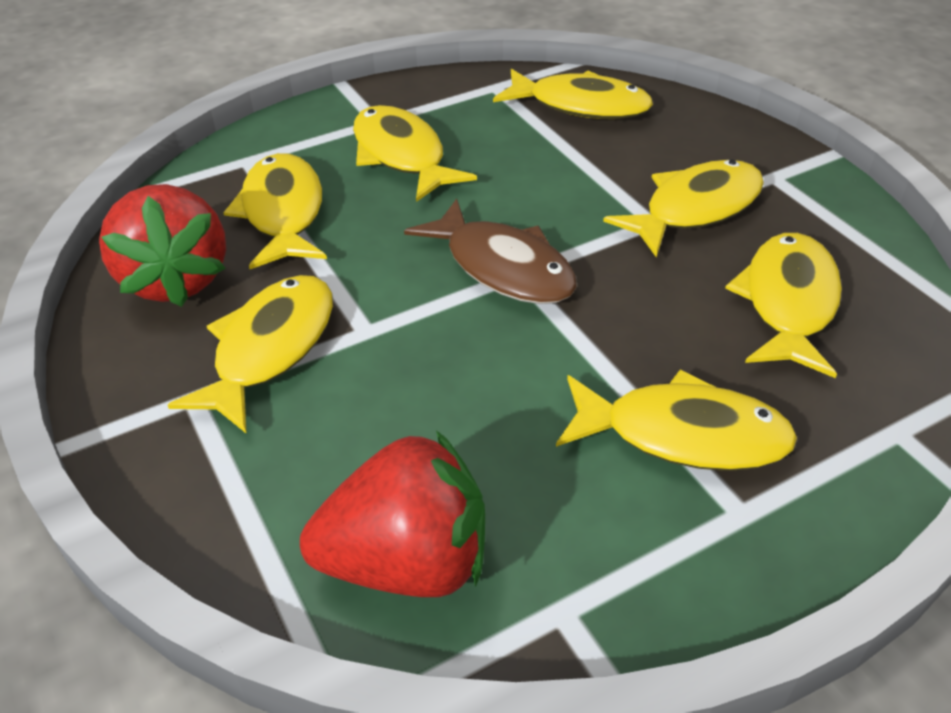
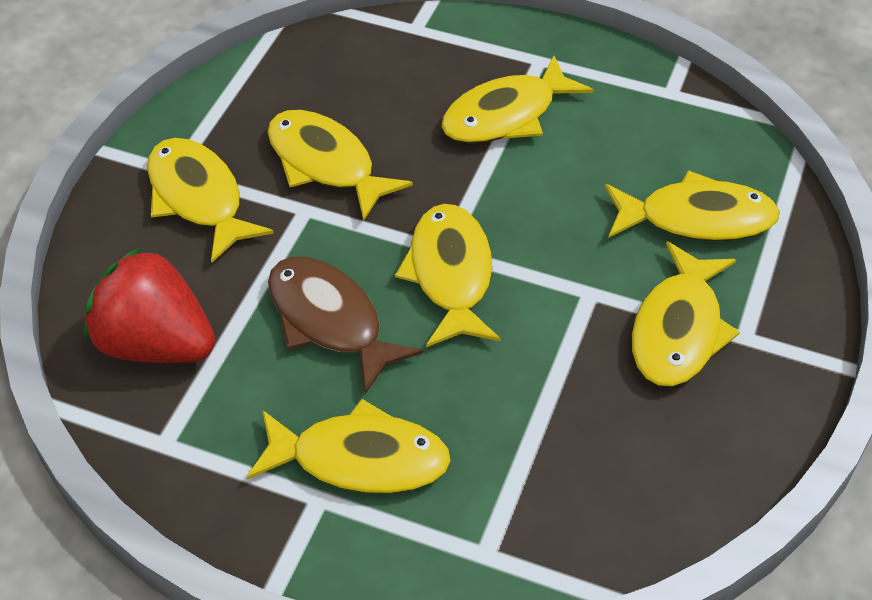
red strawberry: 2 -> 1

